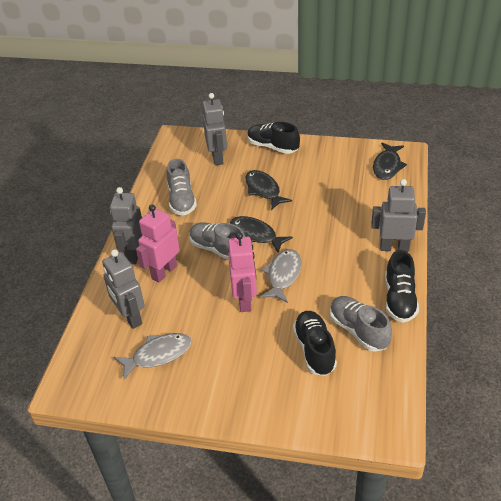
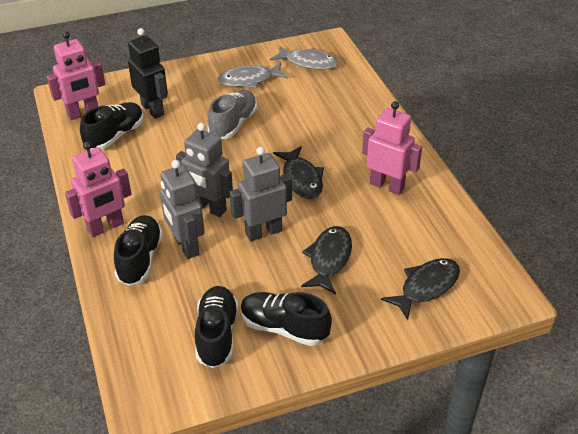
black robot: 0 -> 1
black shoe: 3 -> 4
grey robot: 4 -> 3
grey shoe: 3 -> 1
pink robot: 2 -> 3

